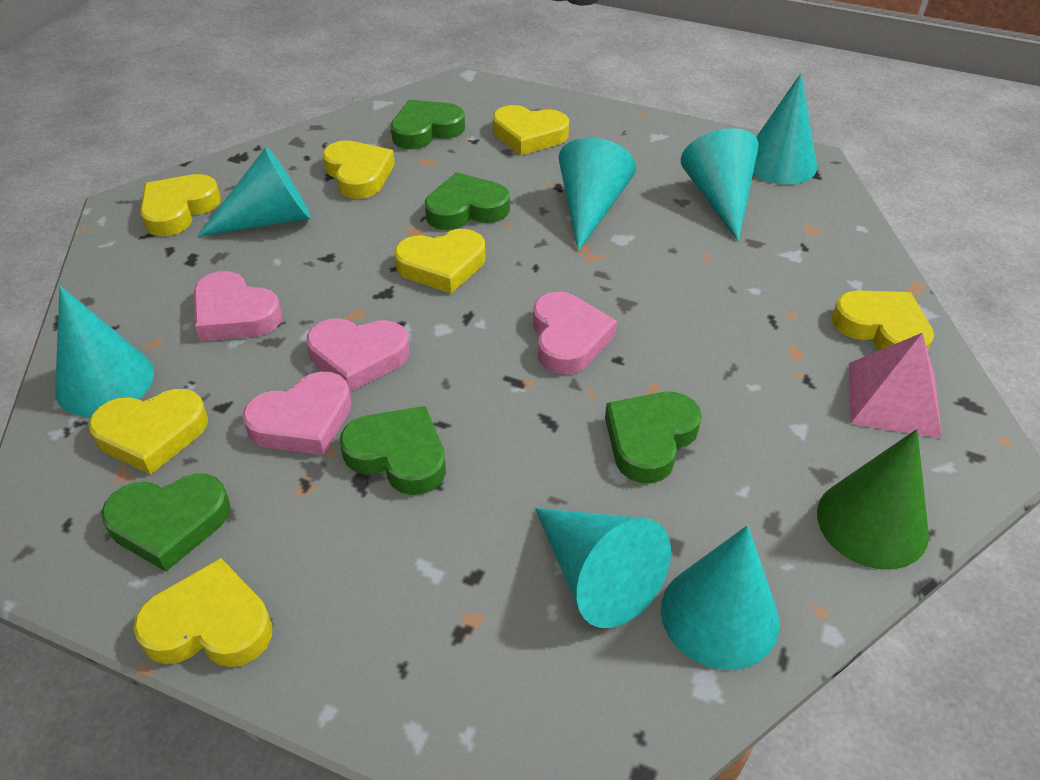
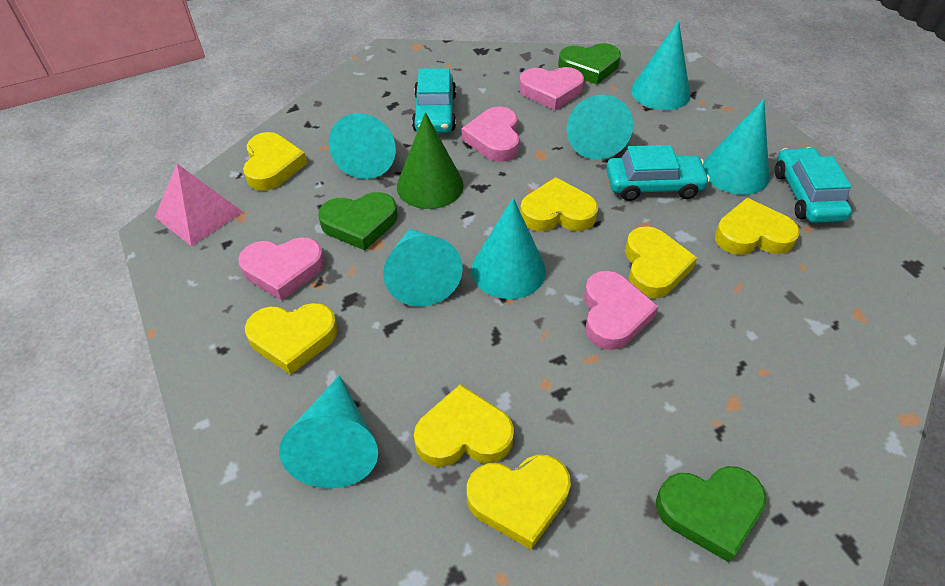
green heart: 5 -> 3
turquoise car: 0 -> 3

